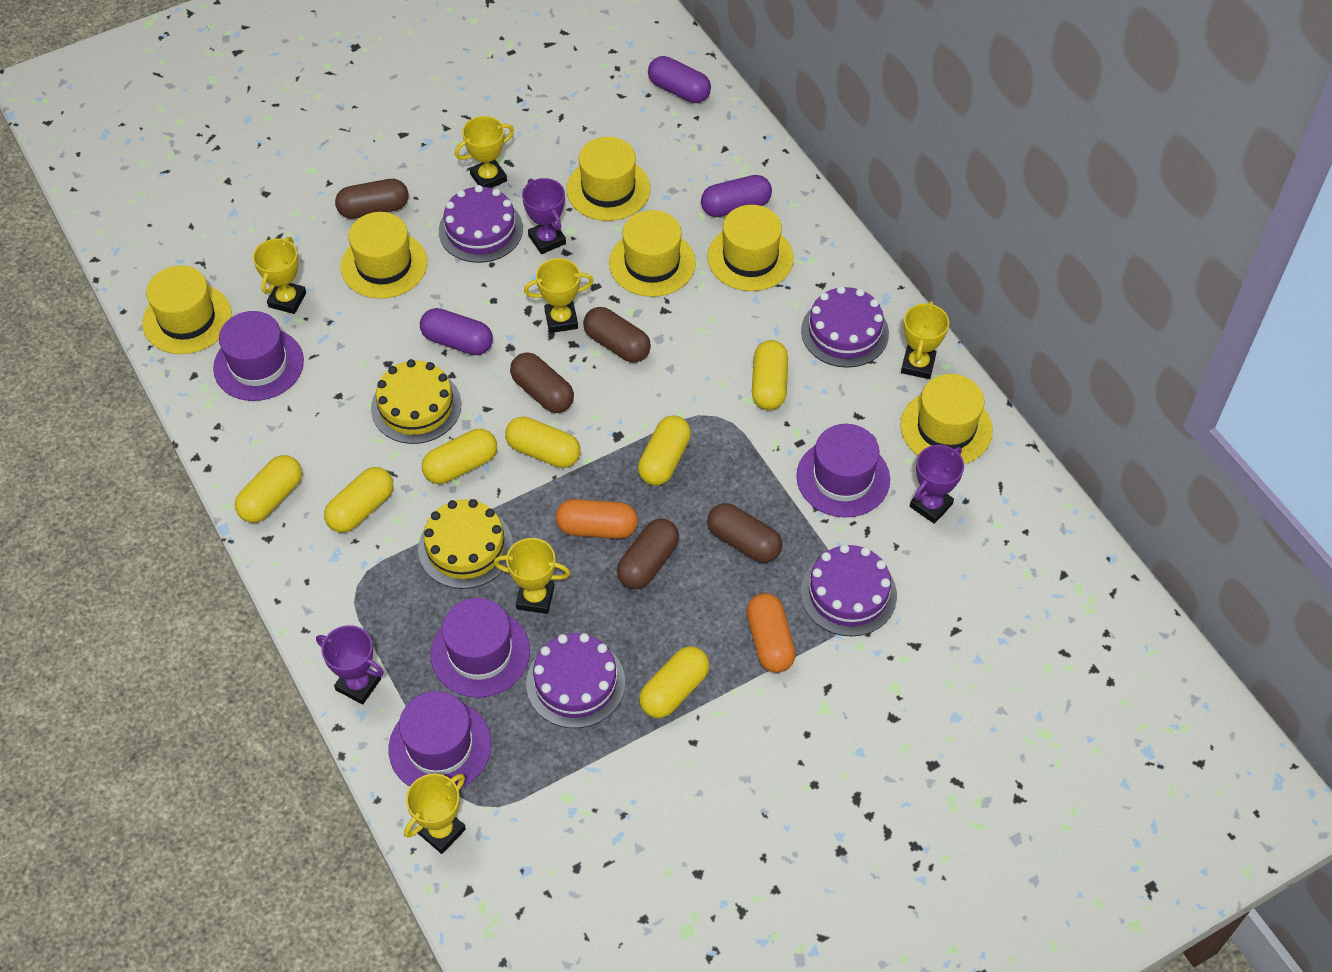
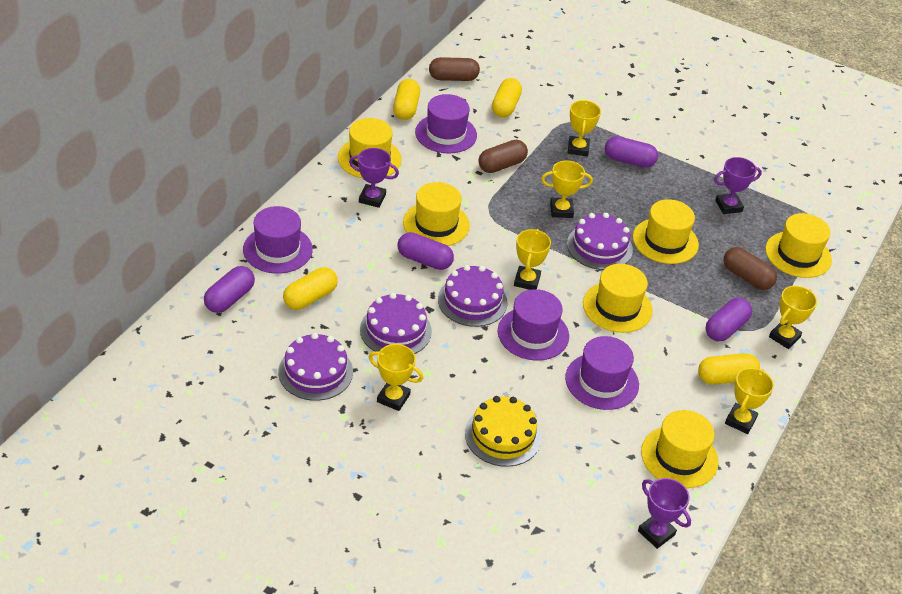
brown capsule: 5 -> 3
orange capsule: 2 -> 0
purple capsule: 3 -> 4
yellow cake: 2 -> 1
yellow capsule: 7 -> 4

